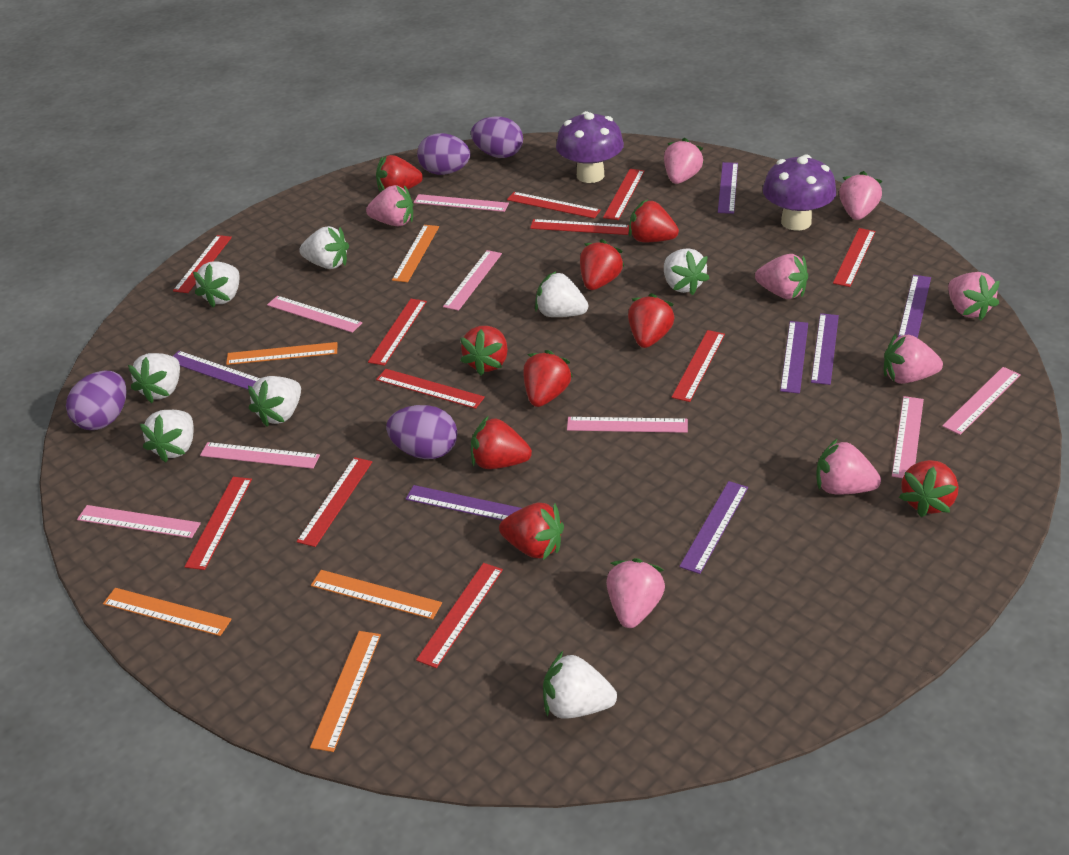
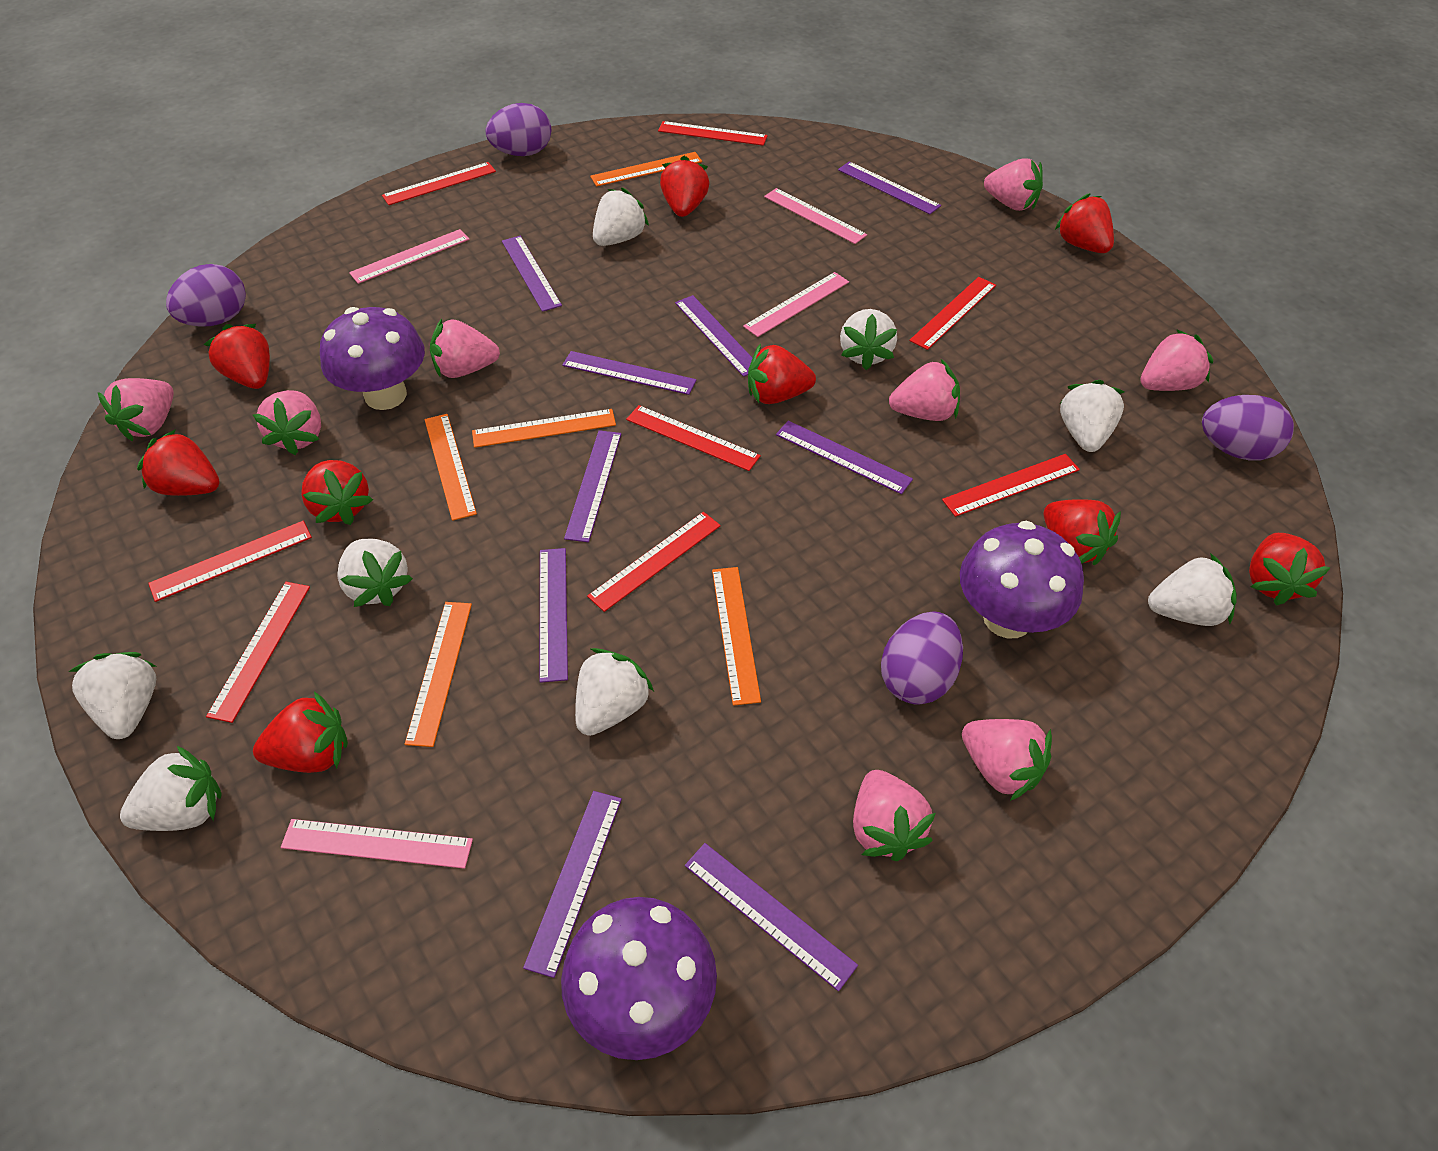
pink ruler: 8 -> 4
purple mushroom: 2 -> 3
purple ruler: 7 -> 9
red ruler: 11 -> 8

